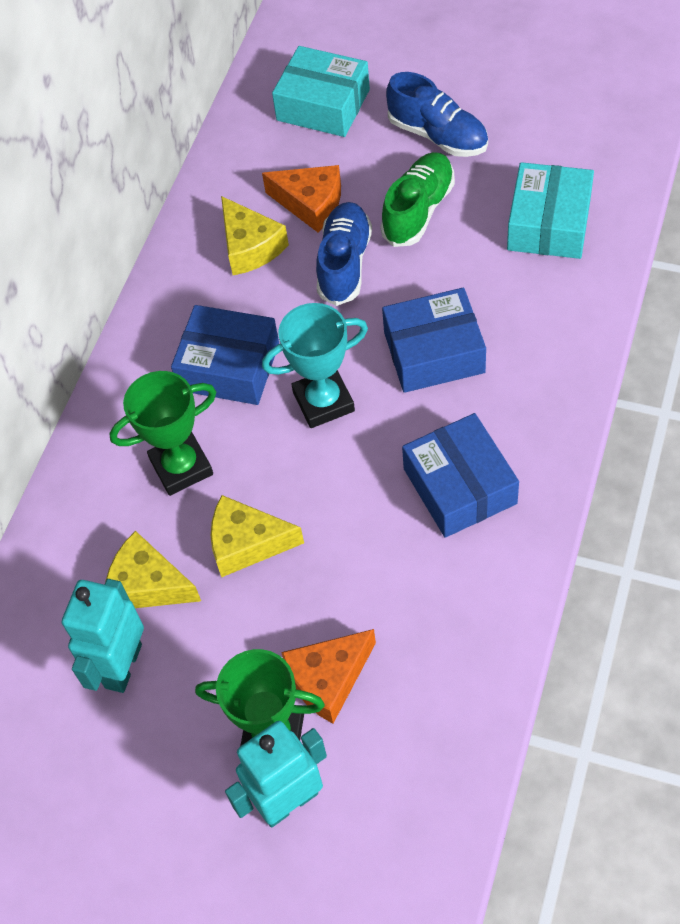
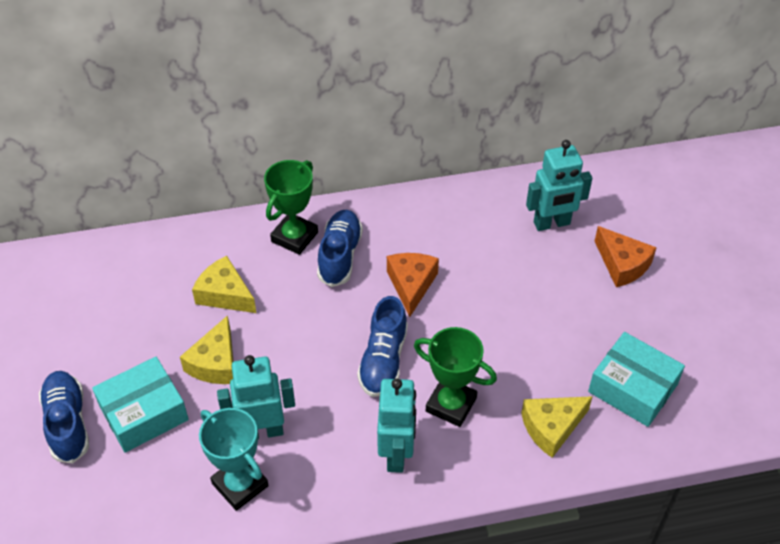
blue box: 3 -> 0
blue shoe: 2 -> 3
green shoe: 1 -> 0
turquoise robot: 2 -> 3

